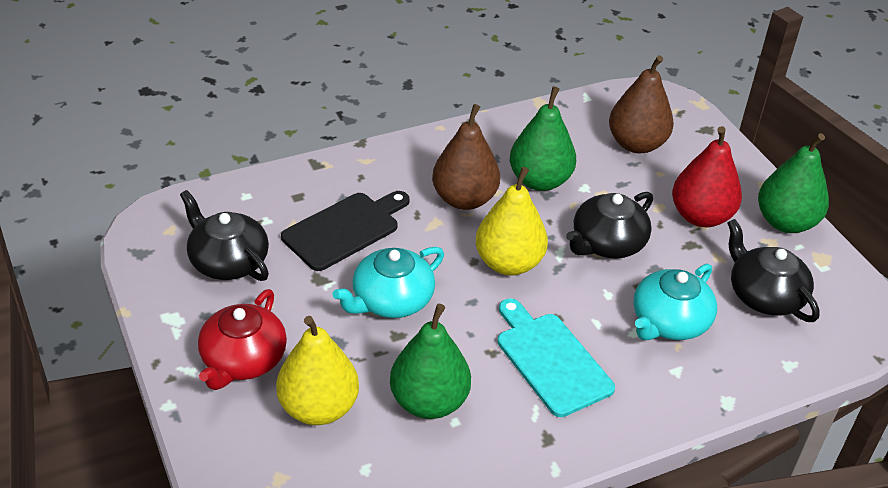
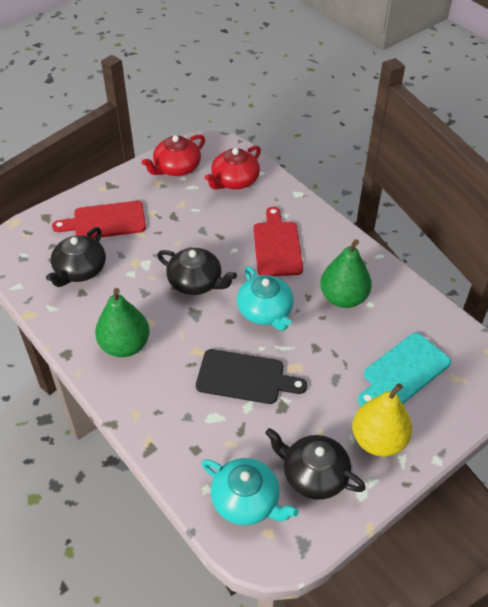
brown pear: 2 -> 0
green pear: 3 -> 2
red cutting board: 0 -> 2
red pear: 1 -> 0
red teapot: 1 -> 2
yellow pear: 2 -> 1

